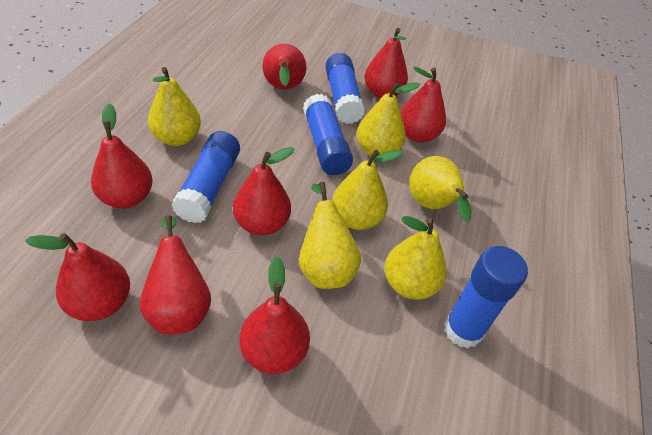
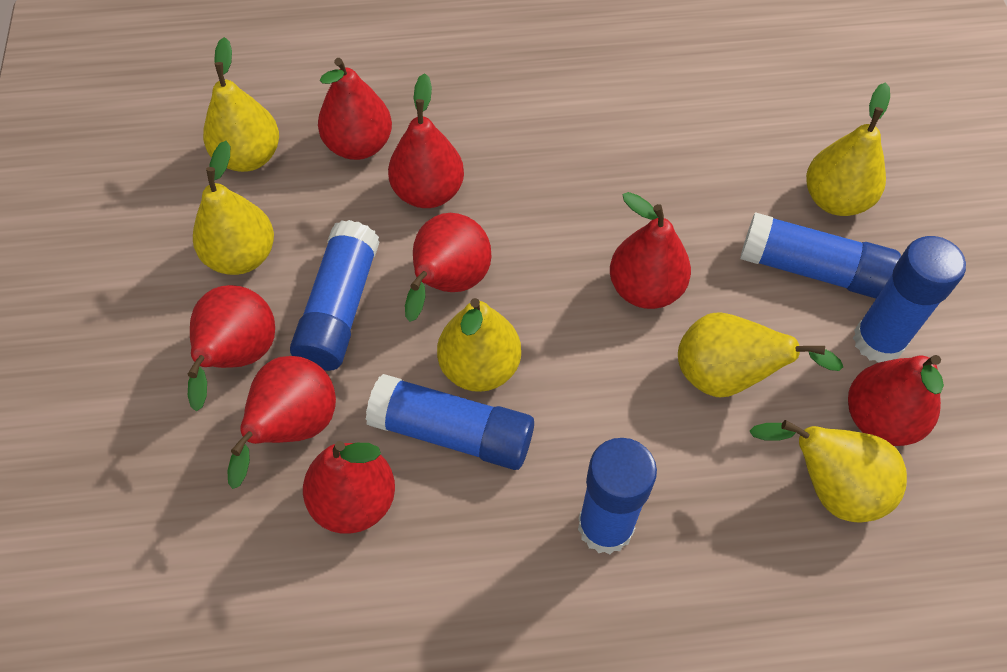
blue glue stick: 4 -> 5

